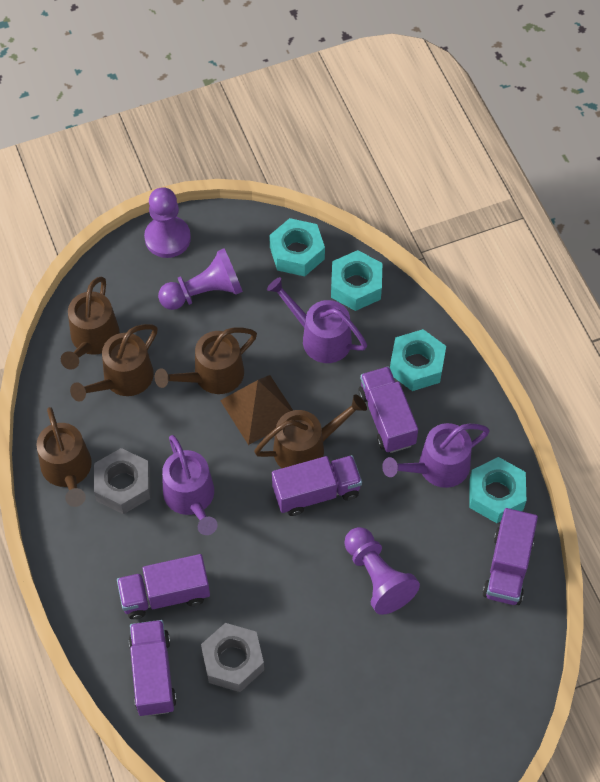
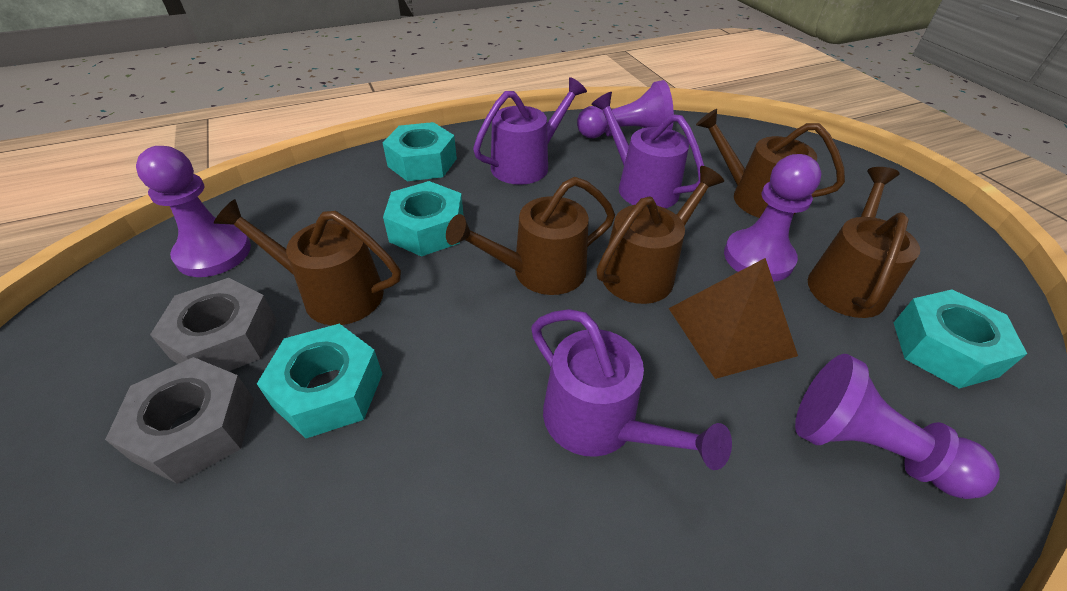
purple pawn: 3 -> 4
purple truck: 5 -> 0

